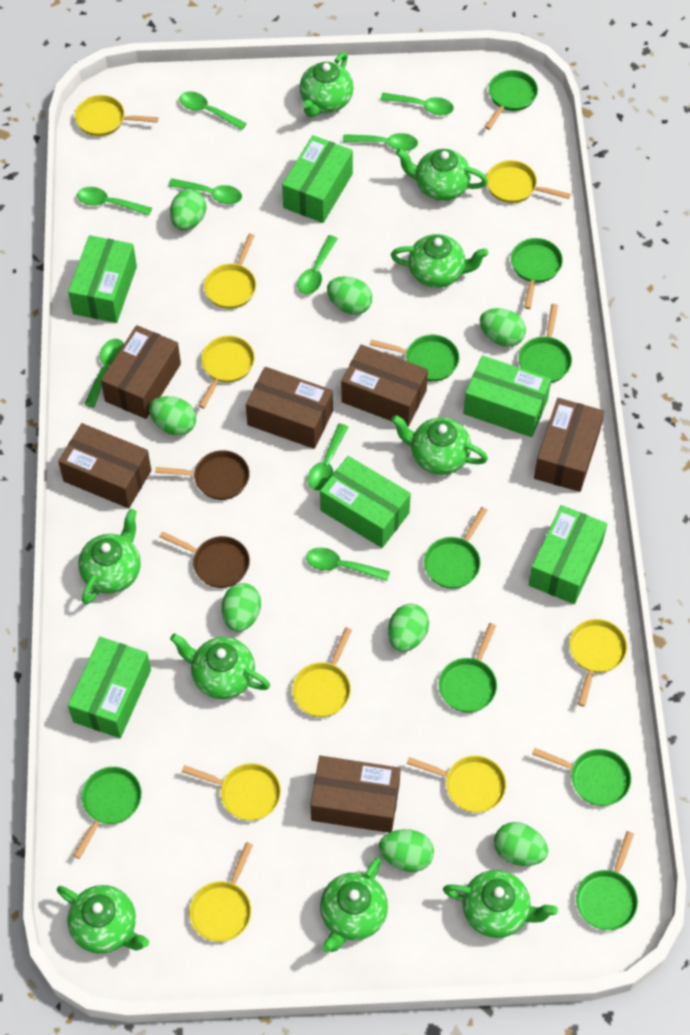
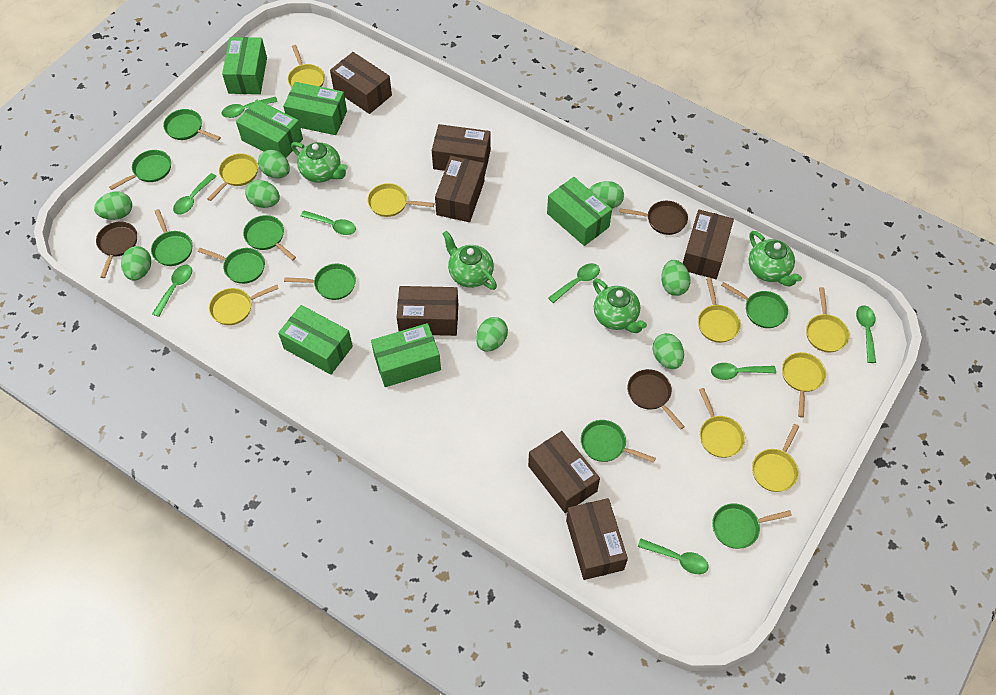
brown box: 6 -> 7
brown pan: 2 -> 3
green spoon: 9 -> 8
green teapot: 9 -> 4

